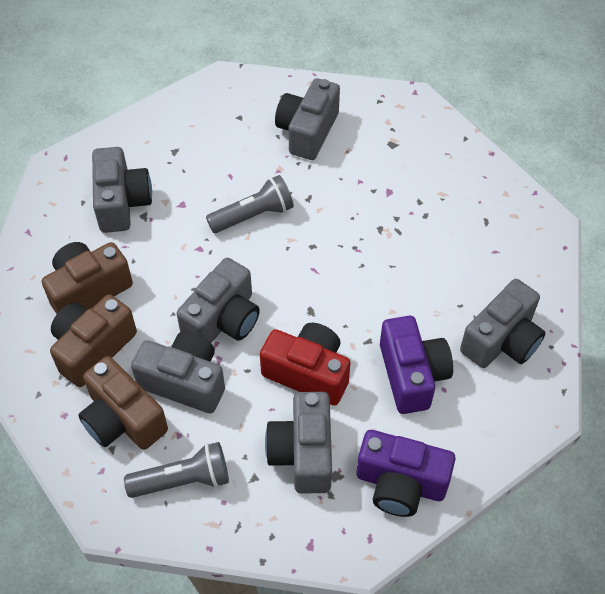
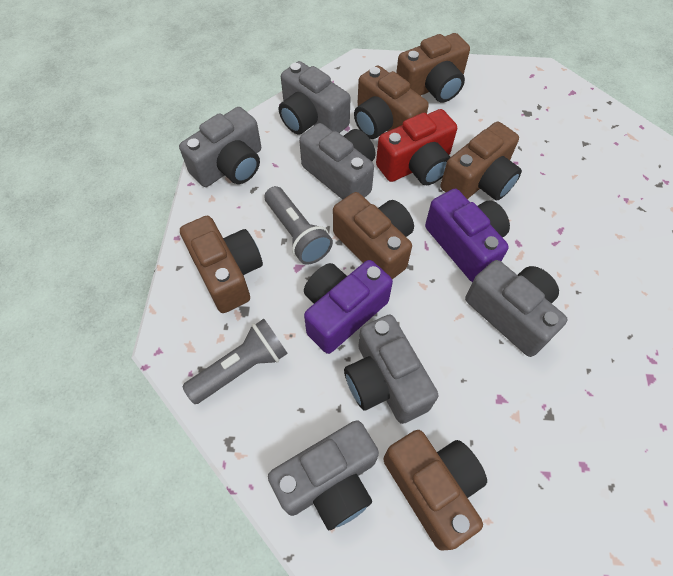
brown camera: 3 -> 6

